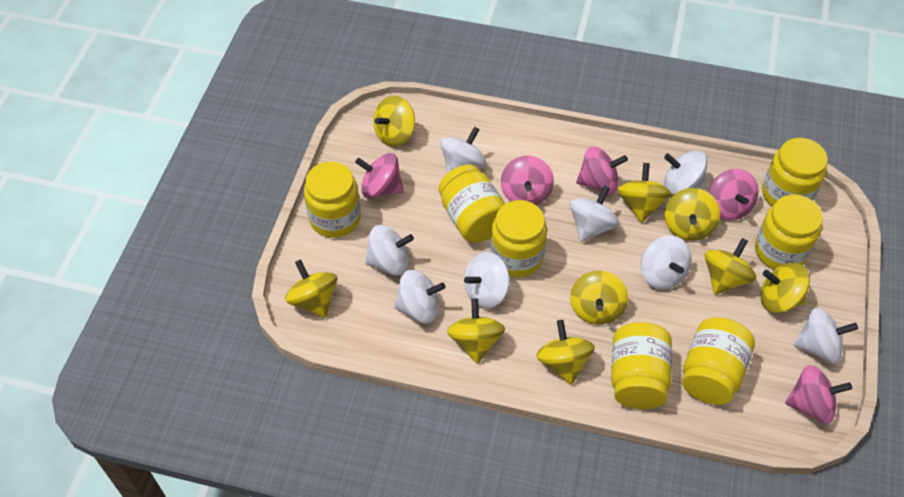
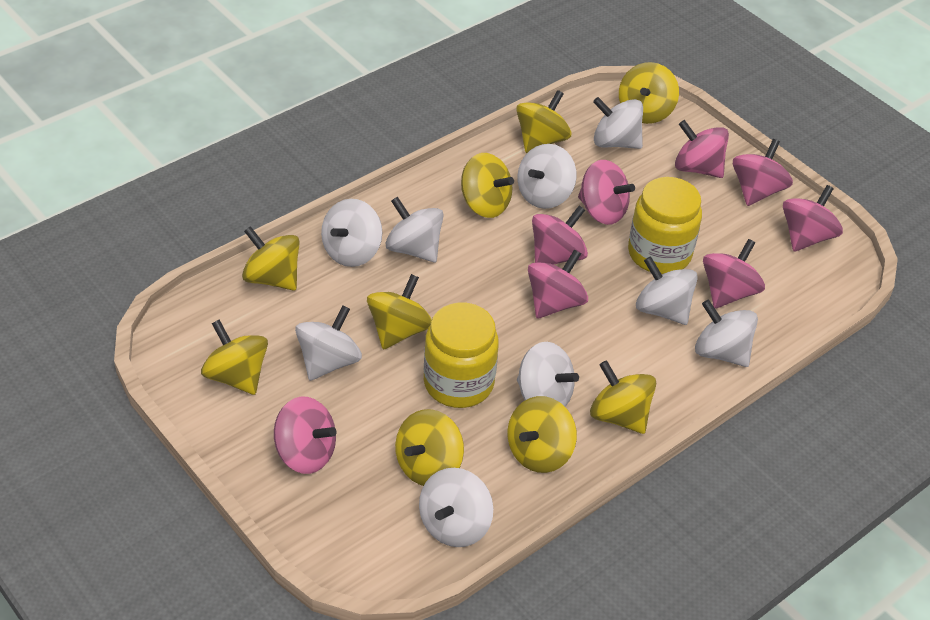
pink spinning top: 5 -> 8
white spinning top: 8 -> 9
yellow jar: 7 -> 2

